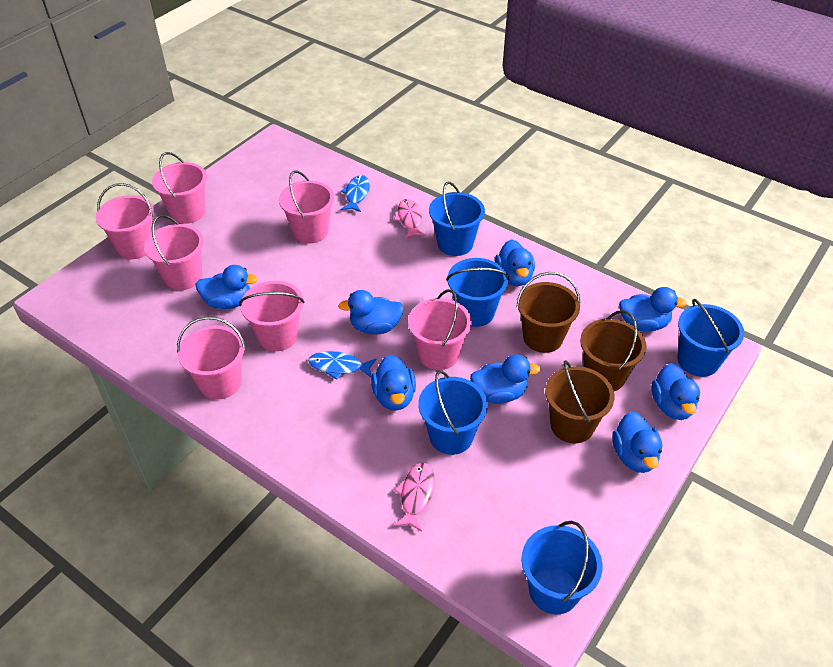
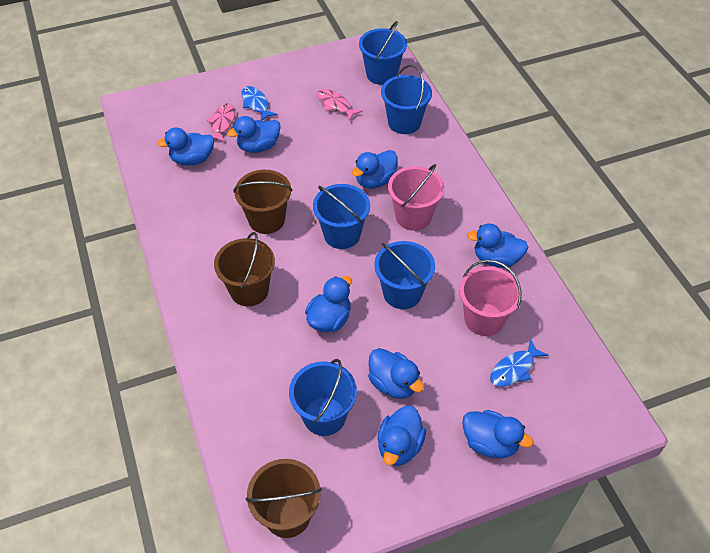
pink bucket: 7 -> 2

